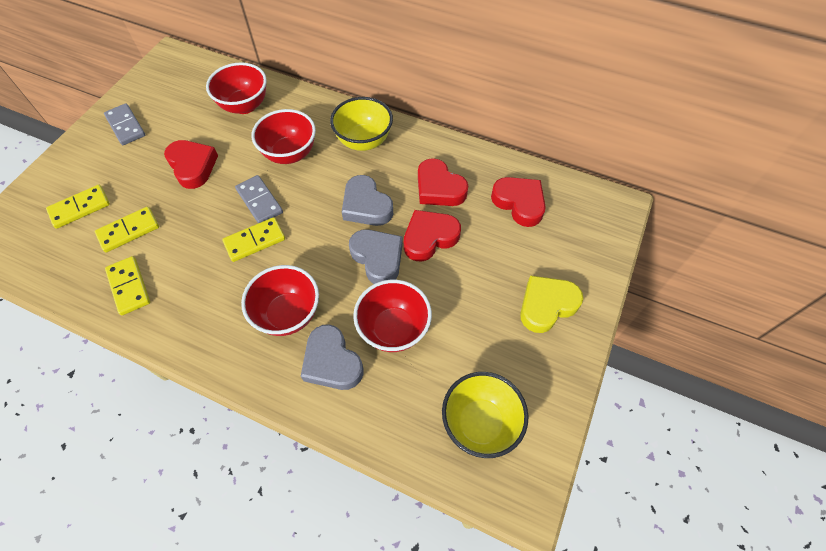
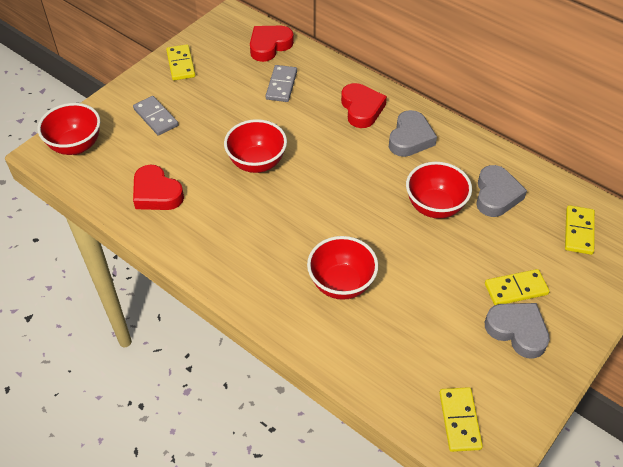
red heart: 4 -> 3
yellow bowl: 2 -> 0
yellow heart: 1 -> 0

